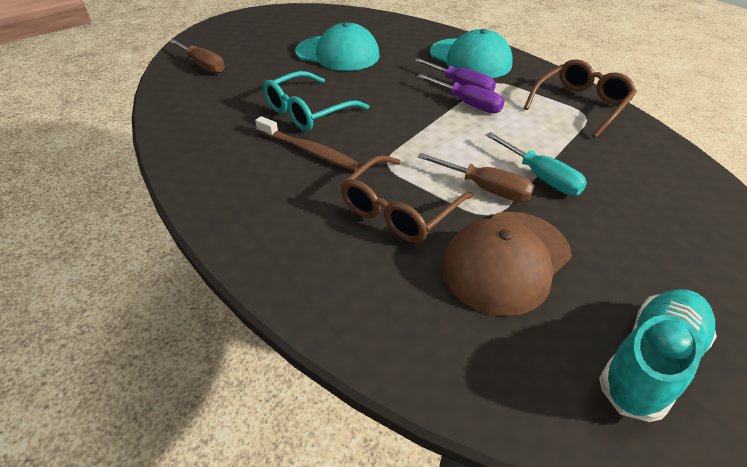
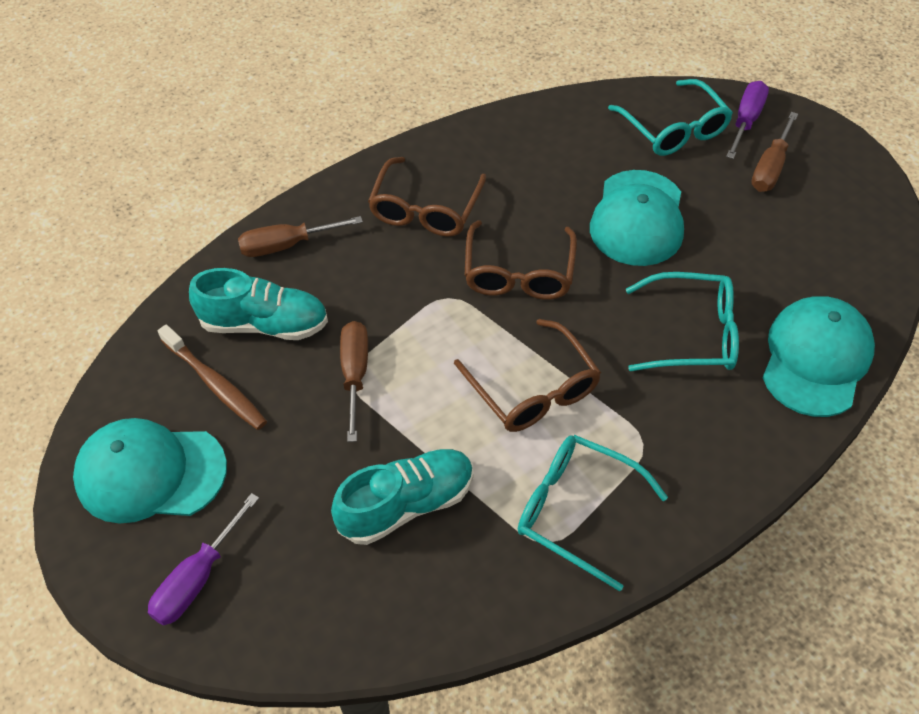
brown cap: 1 -> 0
brown glasses: 2 -> 3
brown screwdriver: 2 -> 3
turquoise cap: 2 -> 3
turquoise glasses: 1 -> 3
turquoise screwdriver: 1 -> 0
turquoise shoe: 1 -> 2

